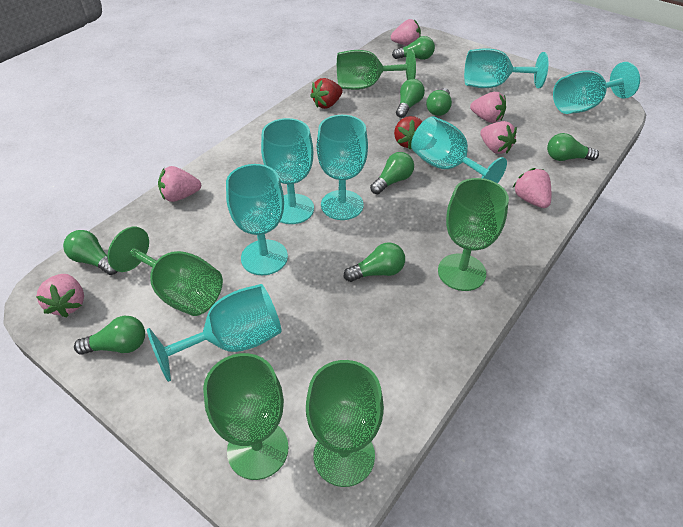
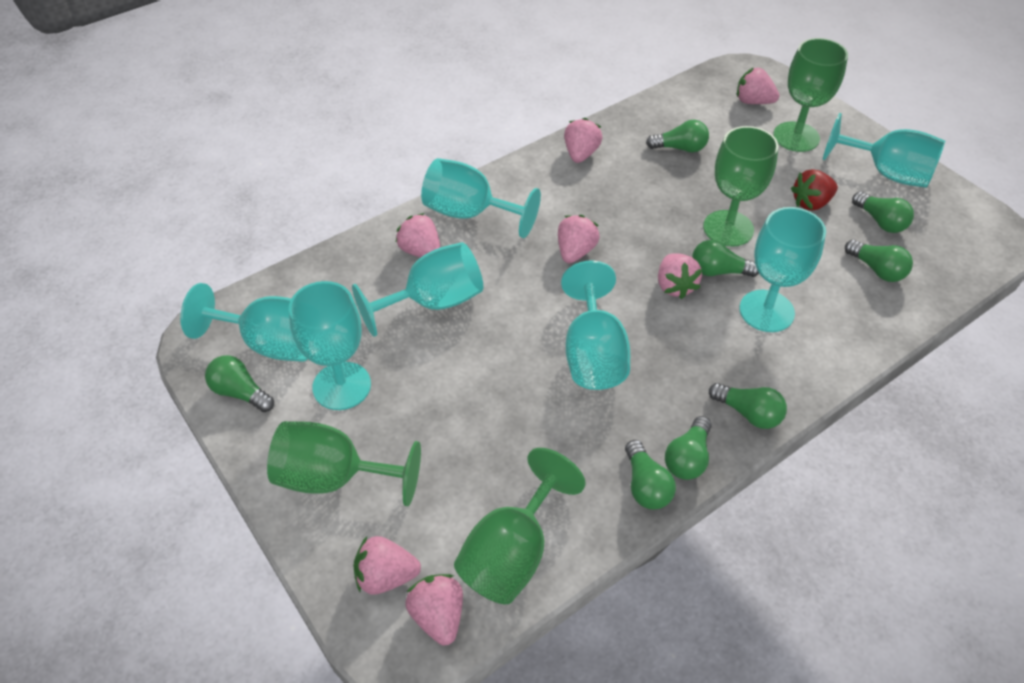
green goblet: 5 -> 4
pink strawberry: 6 -> 7
red strawberry: 2 -> 1

